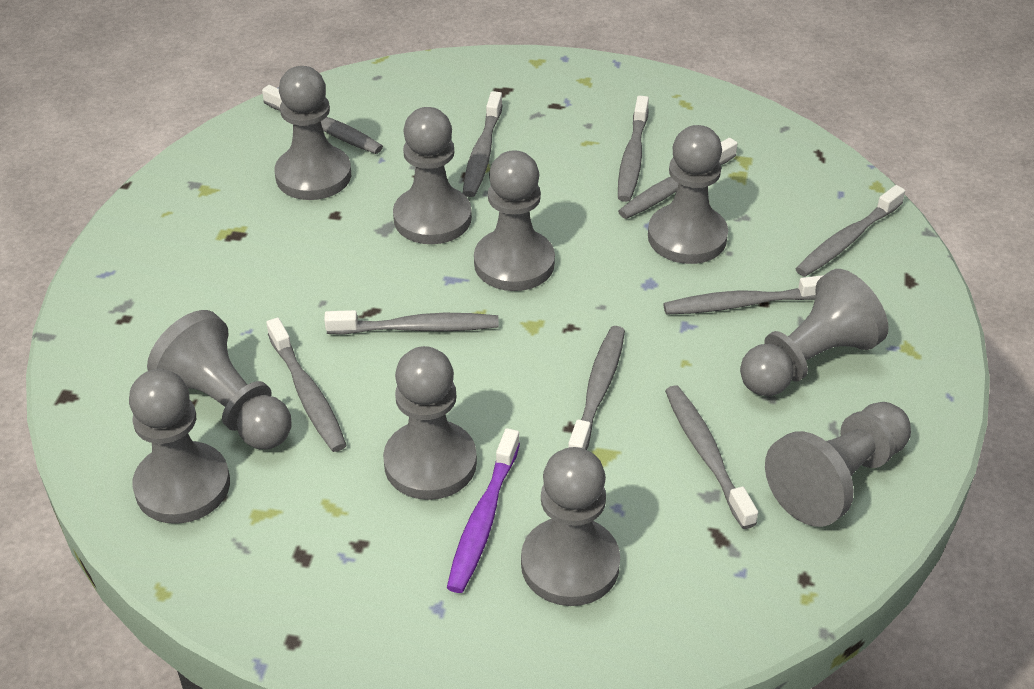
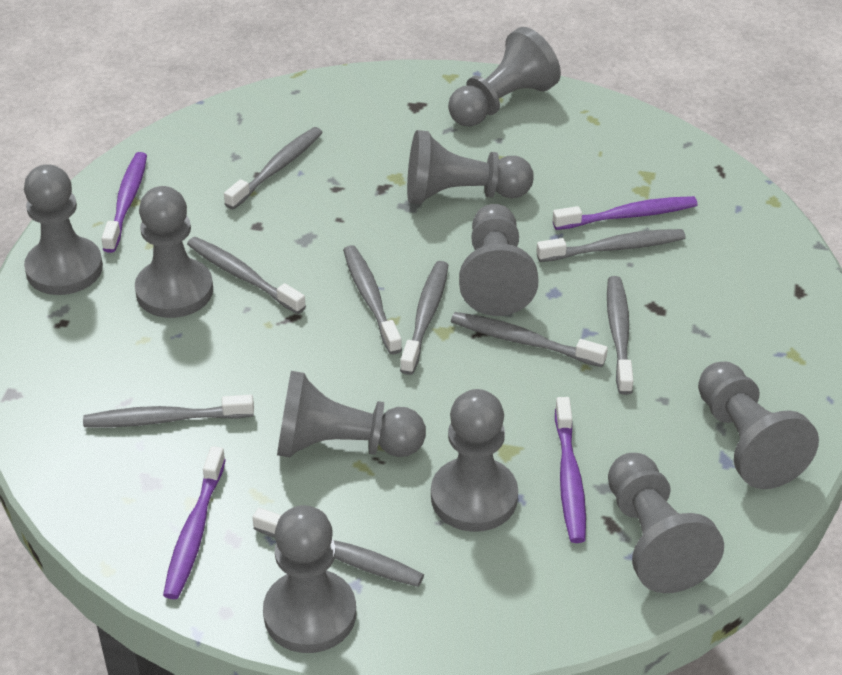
grey toothbrush: 10 -> 9
purple toothbrush: 1 -> 4

